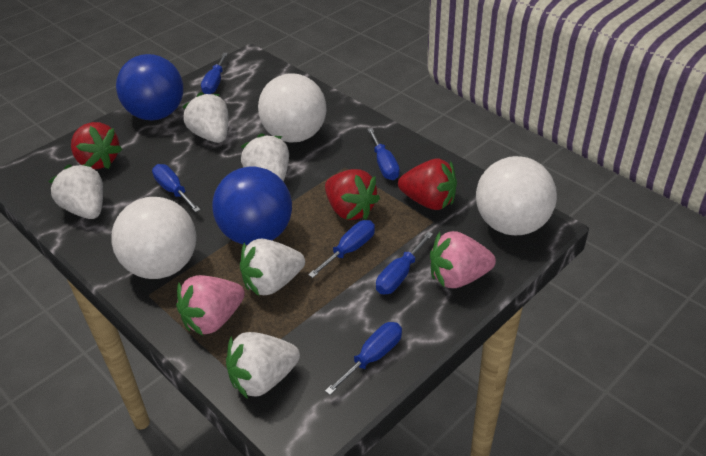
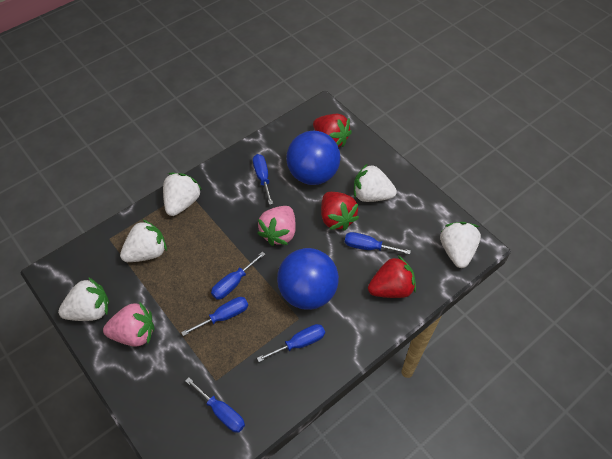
white ball: 3 -> 0

